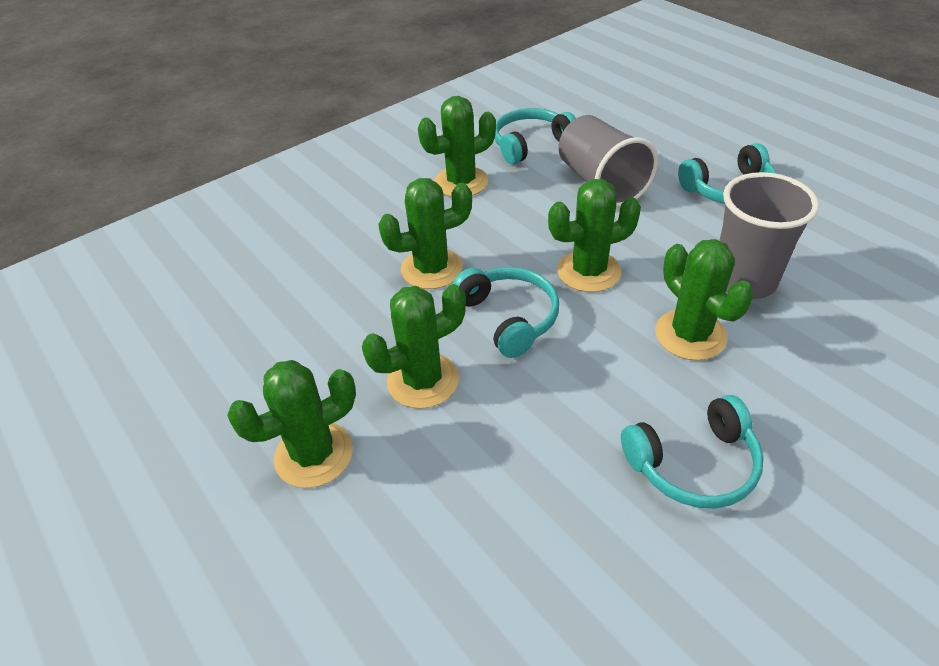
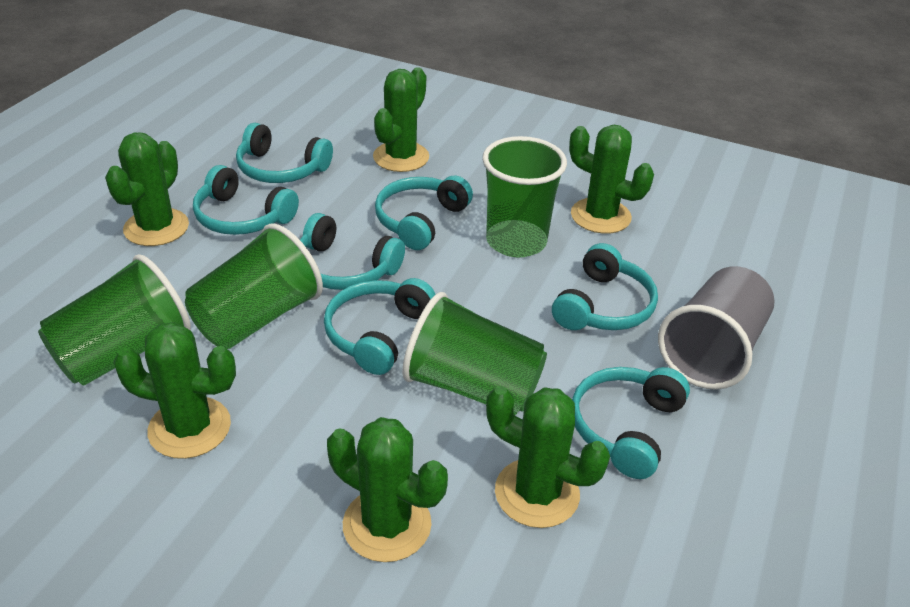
green cup: 0 -> 4
grey cup: 2 -> 1
turquoise headphones: 4 -> 7

